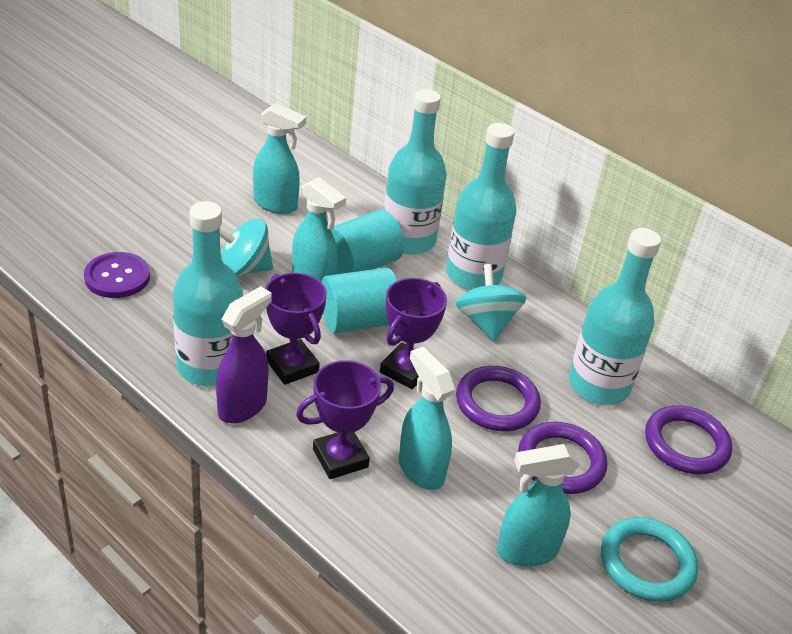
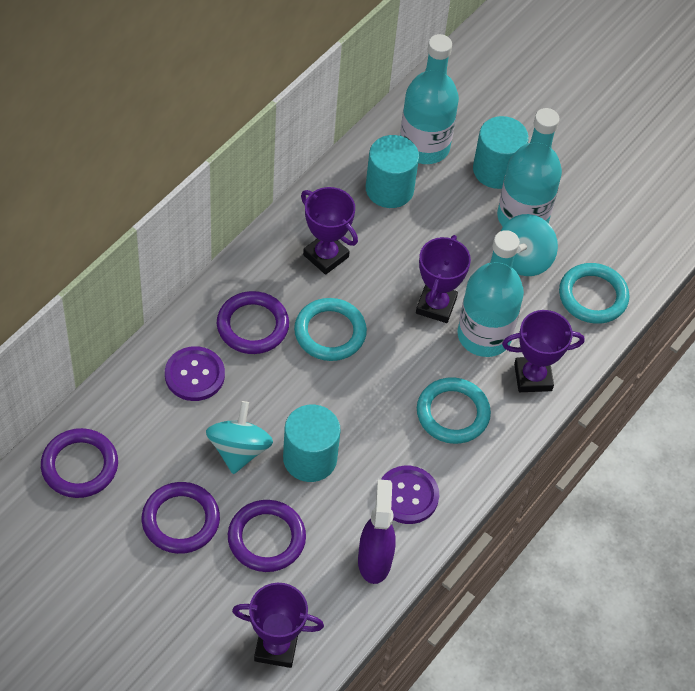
purple button: 1 -> 2
purple ring: 3 -> 4
purple trophy: 3 -> 4
turquoise bottle: 4 -> 3
turquoise cylinder: 2 -> 3
turquoise ring: 1 -> 3
turquoise spray bottle: 4 -> 0

